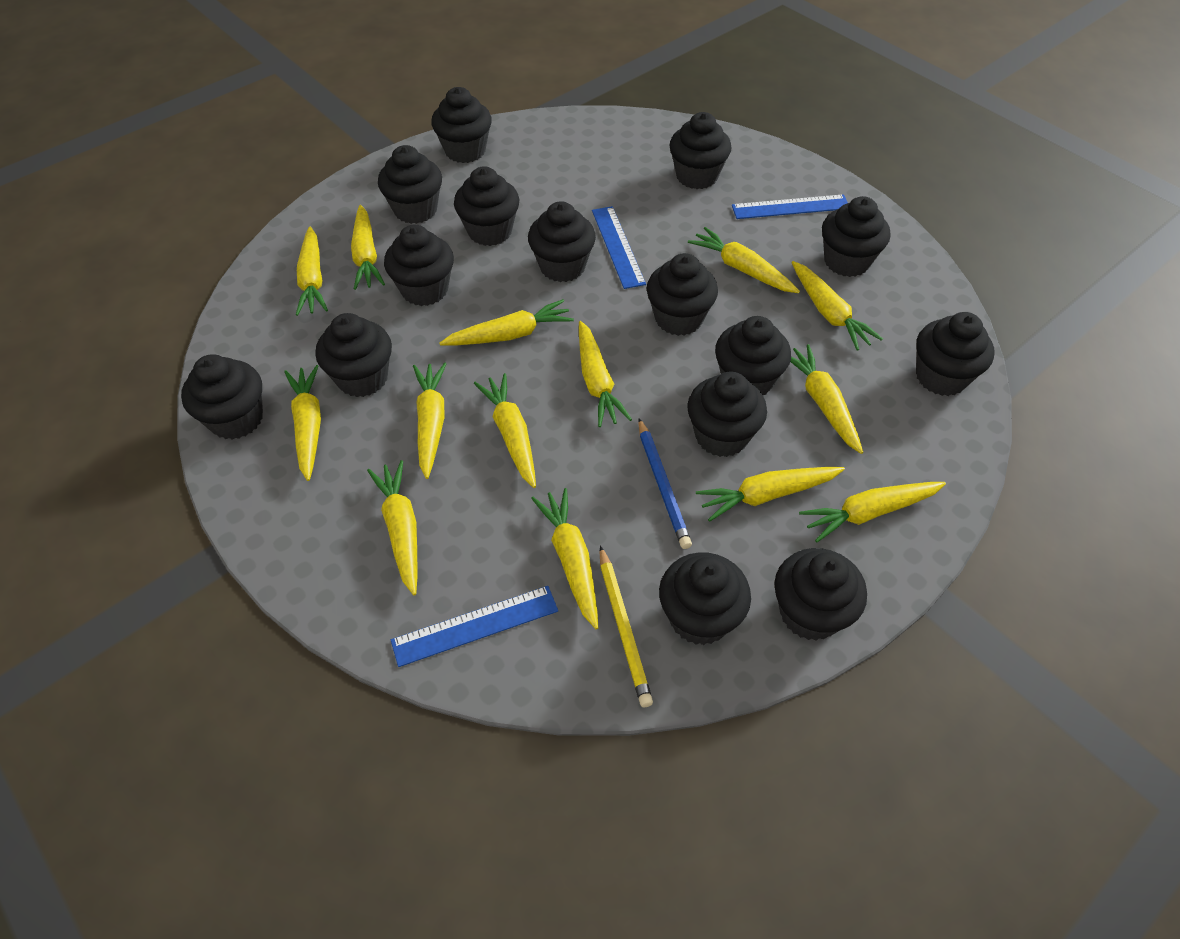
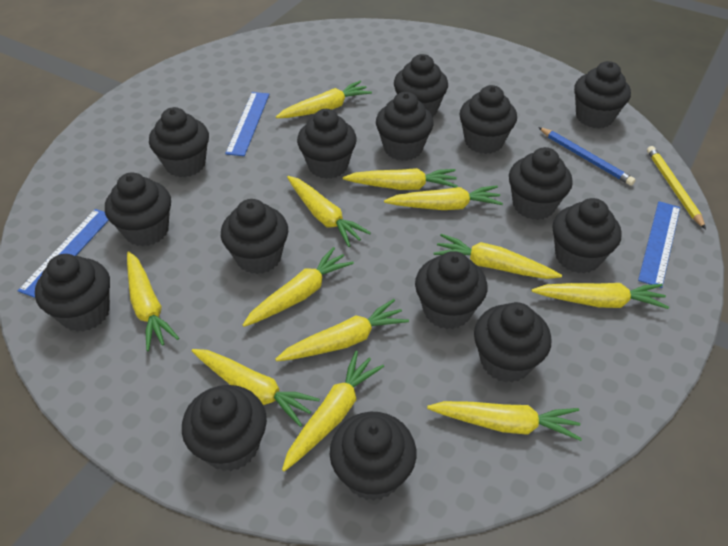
yellow carrot: 14 -> 12

